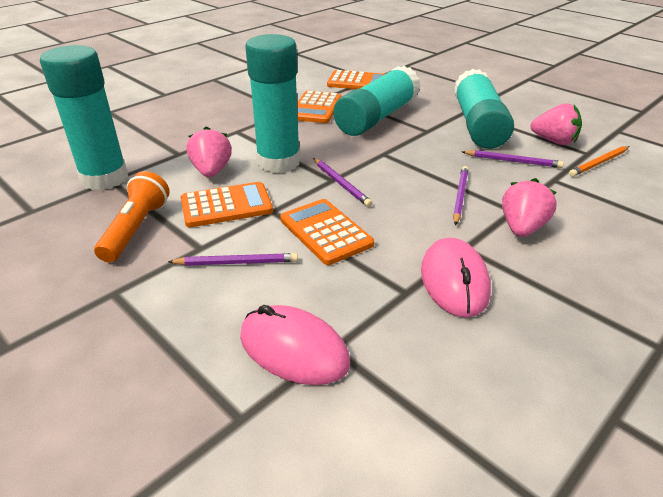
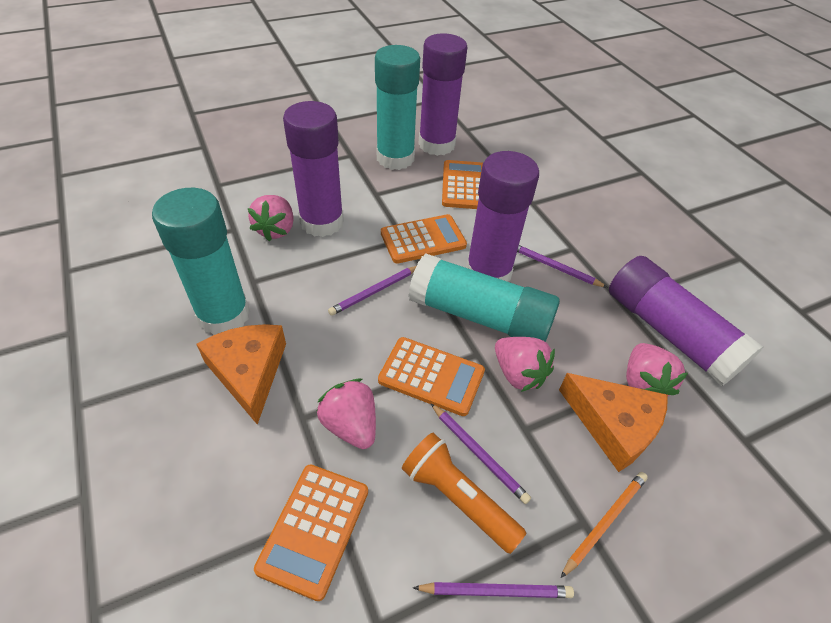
orange cheese: 0 -> 2
pink mouse: 2 -> 0
pink strawberry: 3 -> 4
purple glue stick: 0 -> 4
turquoise glue stick: 4 -> 3

